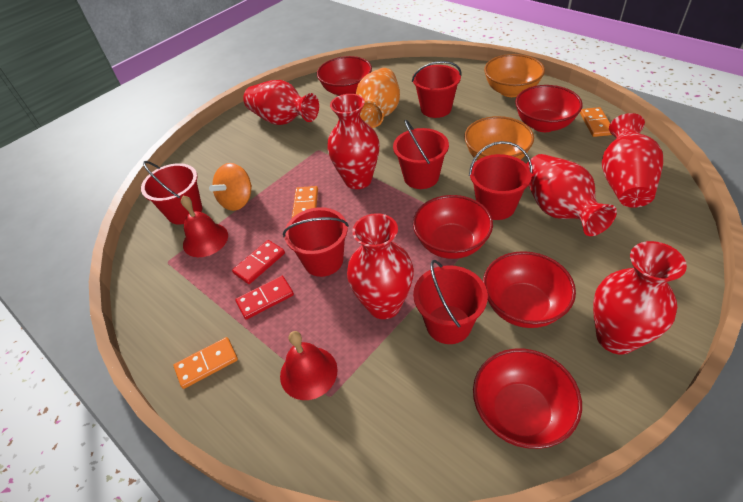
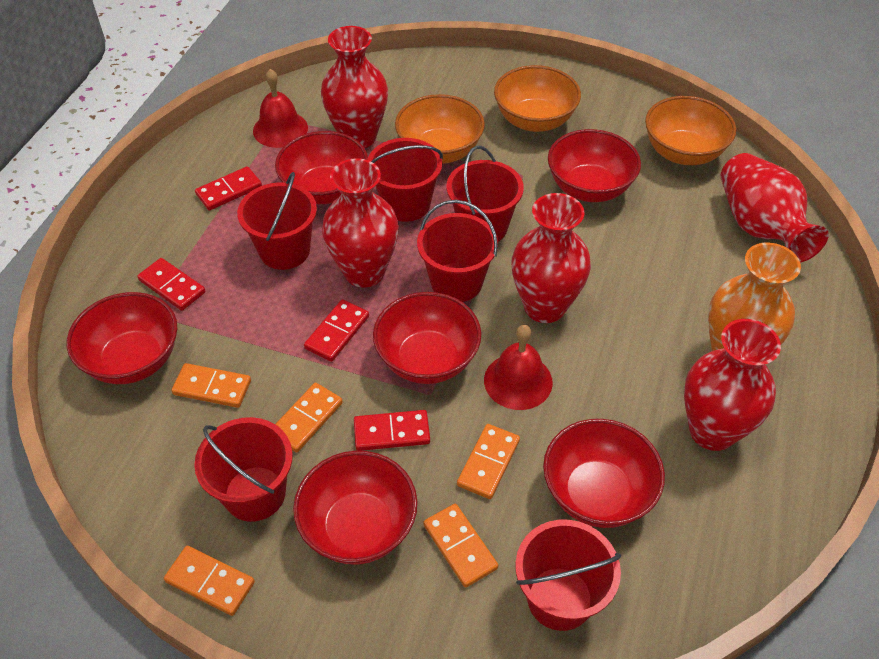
orange bowl: 2 -> 3
orange domino: 3 -> 5
orange spinning top: 1 -> 0
red bowl: 5 -> 6
red domino: 2 -> 4
red vase: 6 -> 5

